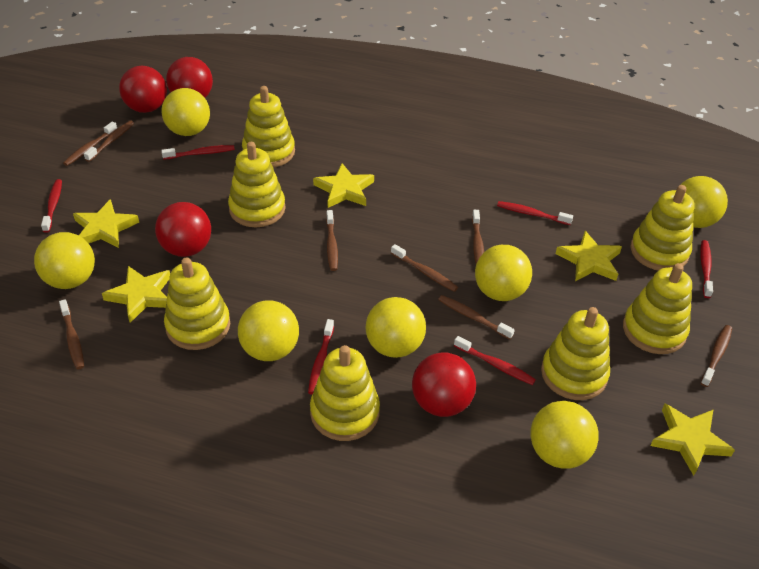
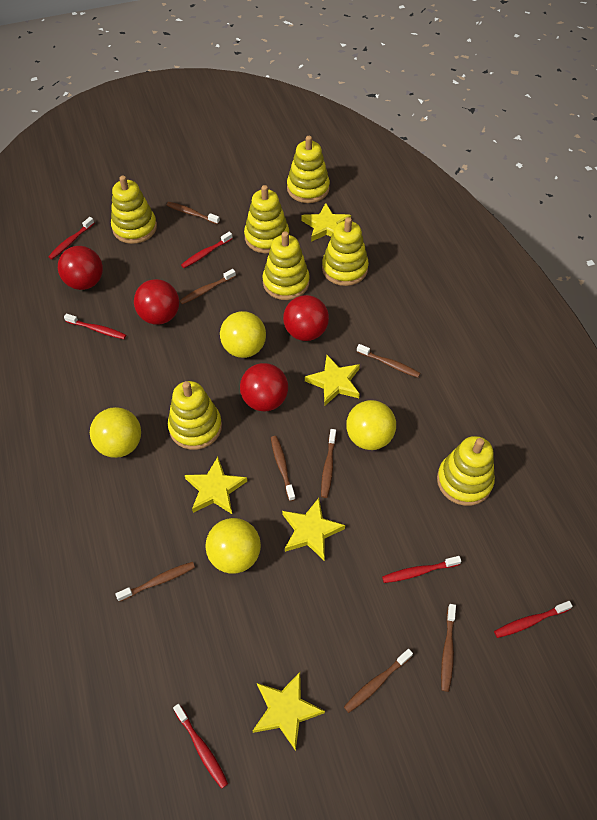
yellow ball: 7 -> 4

